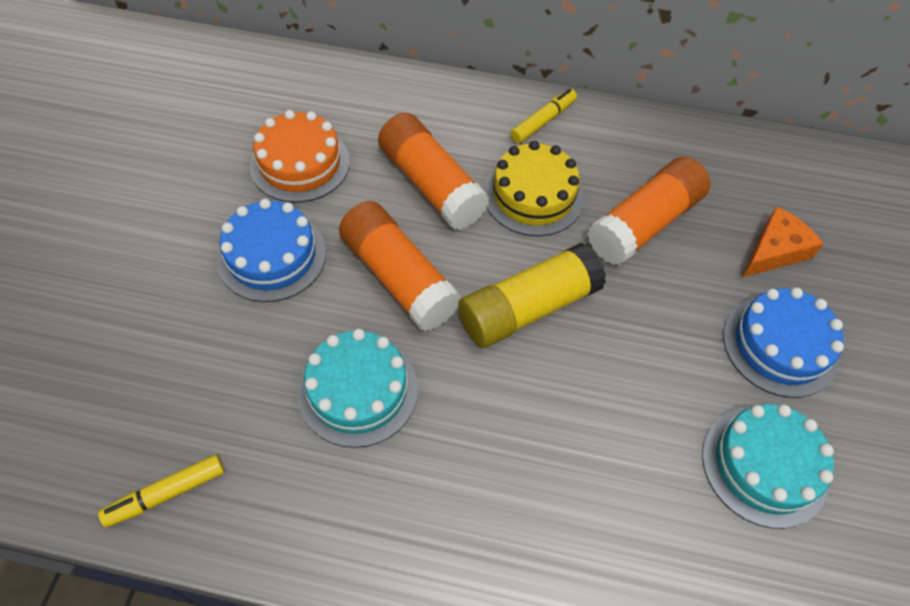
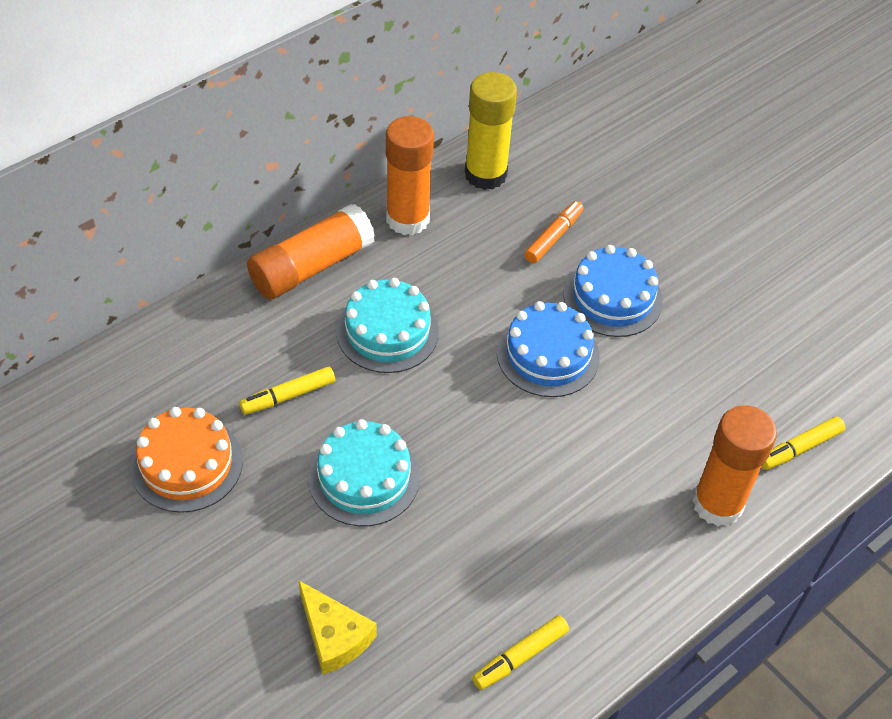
orange cheese: 1 -> 0
orange marker: 0 -> 1
yellow cake: 1 -> 0
yellow cheese: 0 -> 1
yellow marker: 2 -> 3

